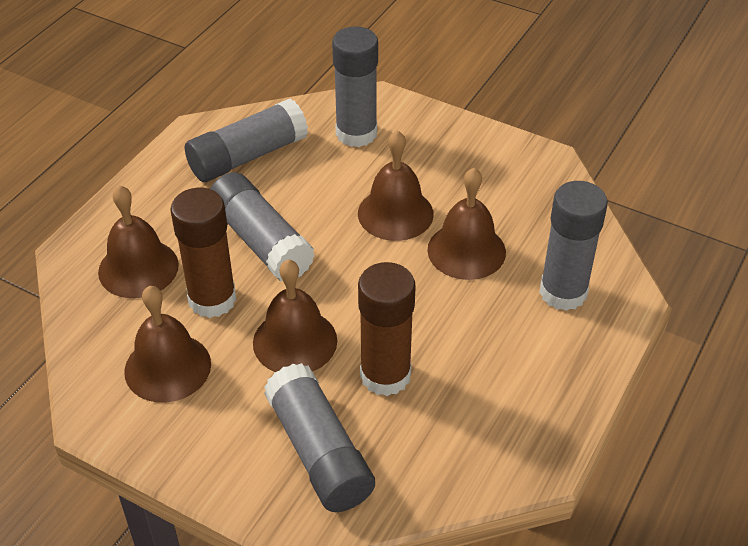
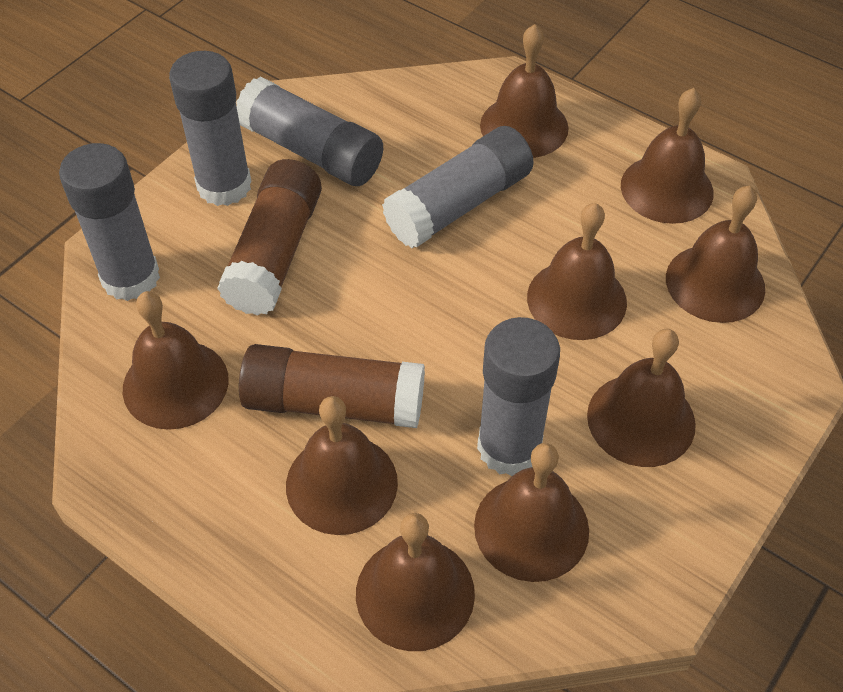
brown bell: 5 -> 9

